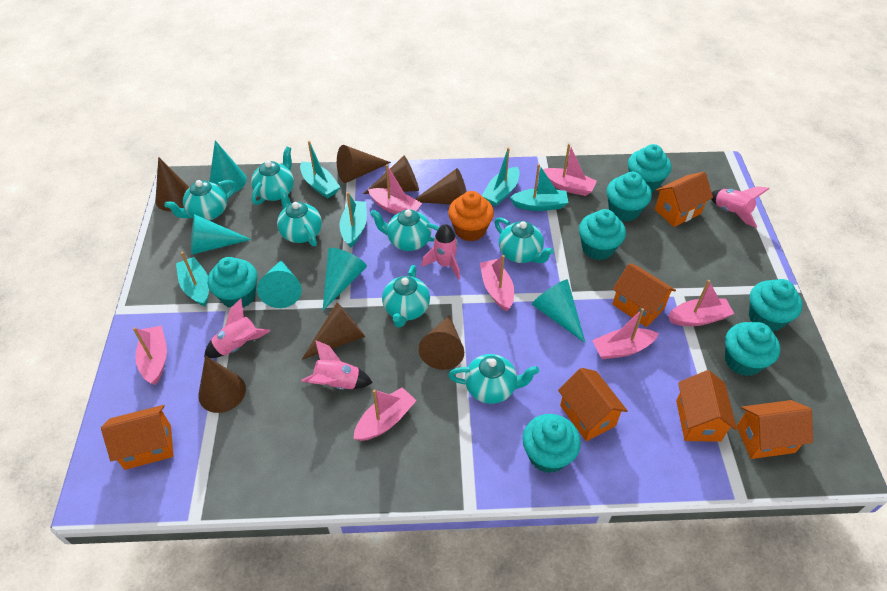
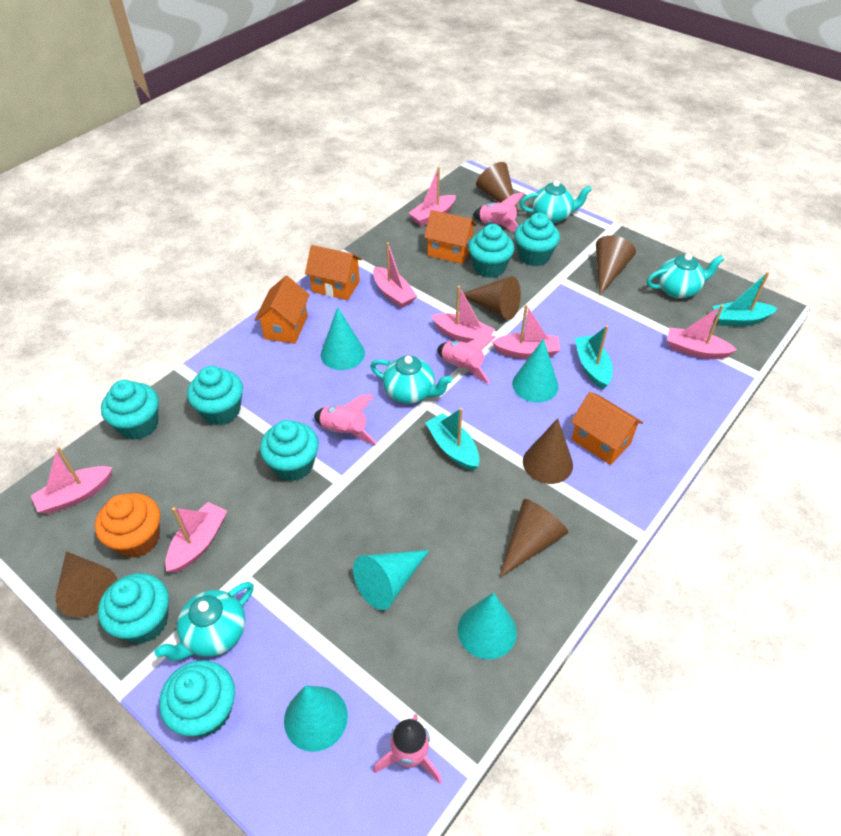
brown cone: 7 -> 6
orange house: 6 -> 4
turquoise boat: 5 -> 3
turquoise teapot: 7 -> 4

